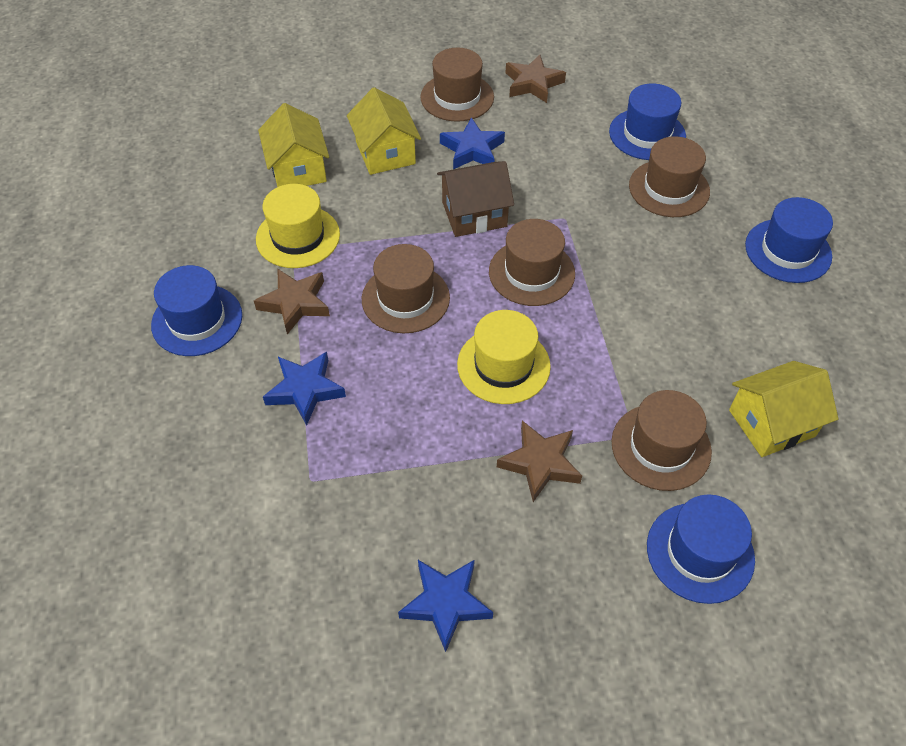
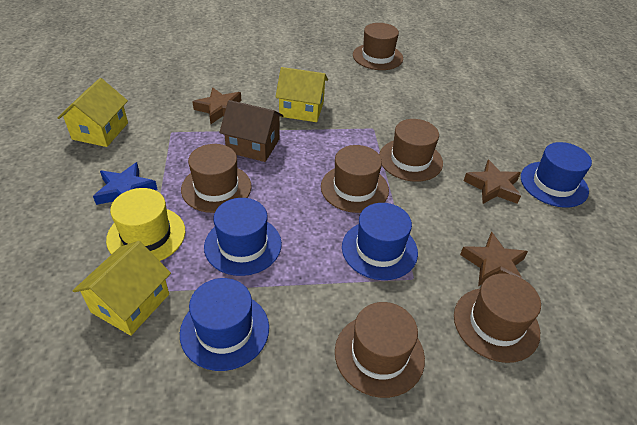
blue star: 3 -> 1
brown hat: 5 -> 6
yellow hat: 2 -> 1

